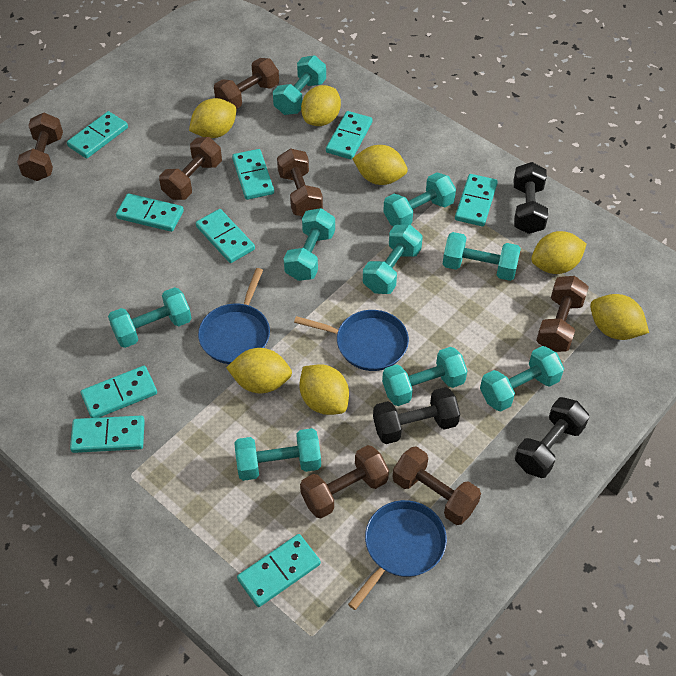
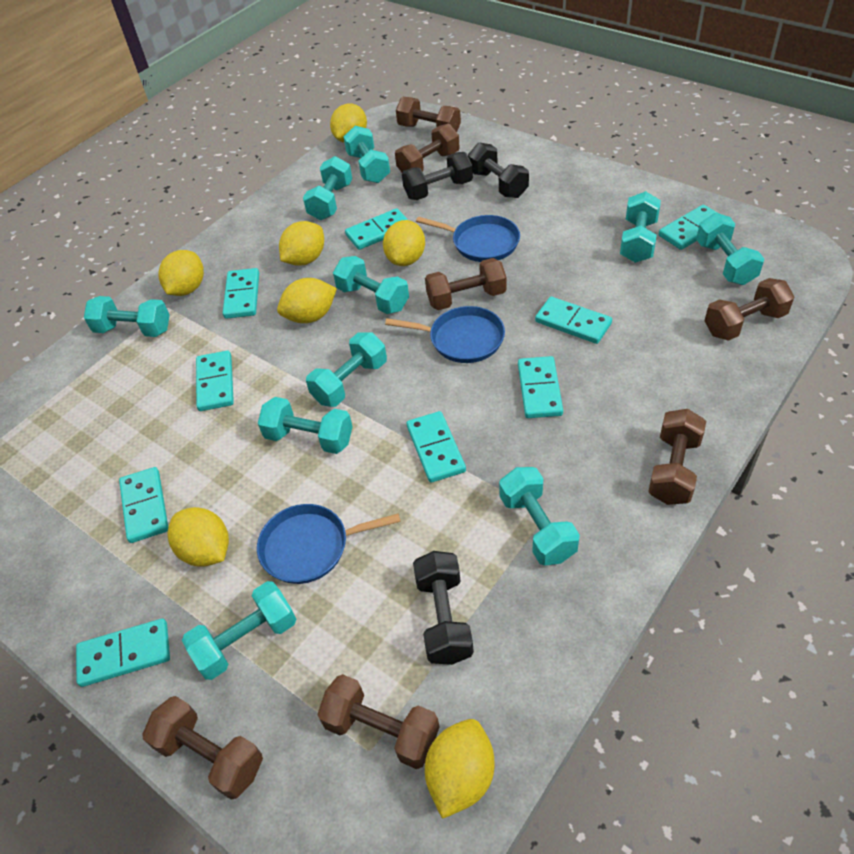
turquoise dumbbell: 9 -> 10

